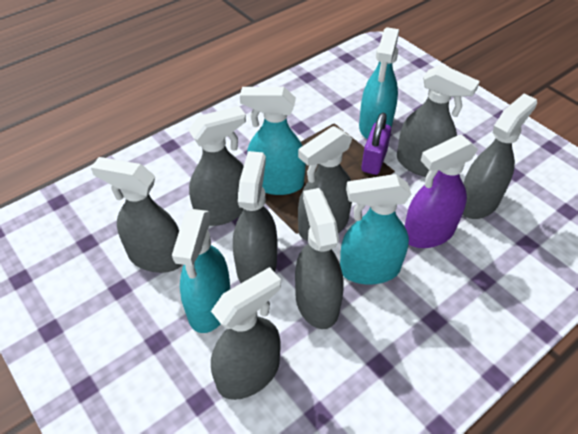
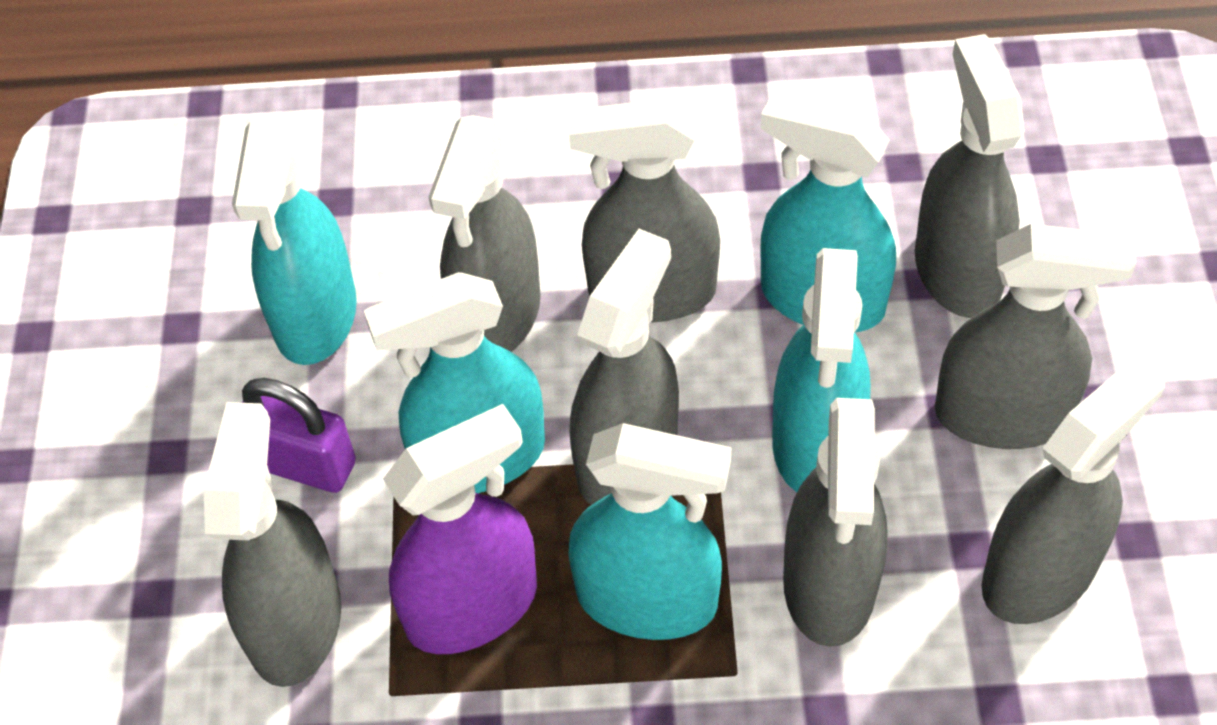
turquoise spray bottle: 4 -> 5

